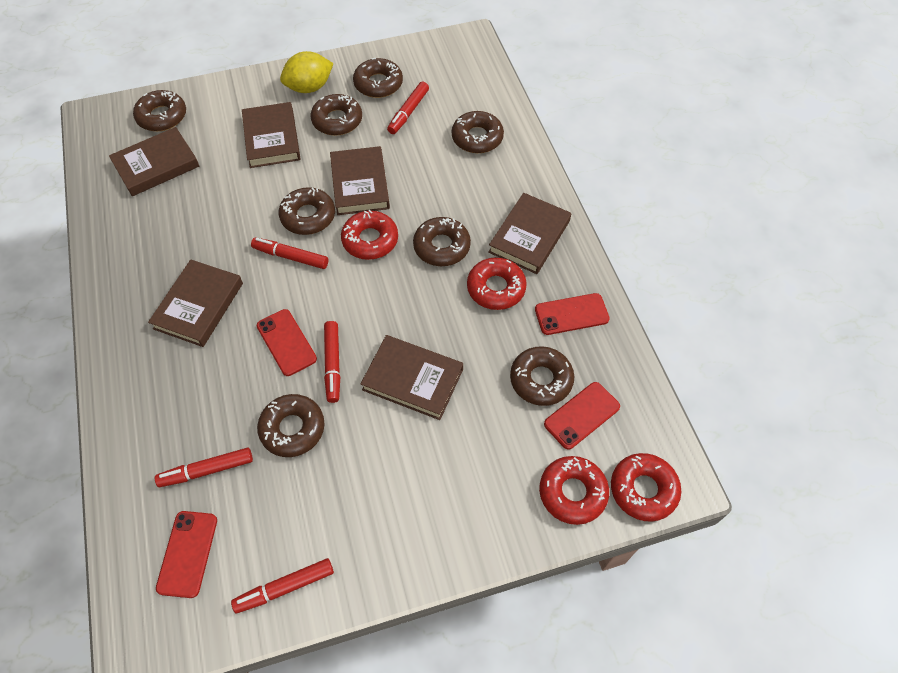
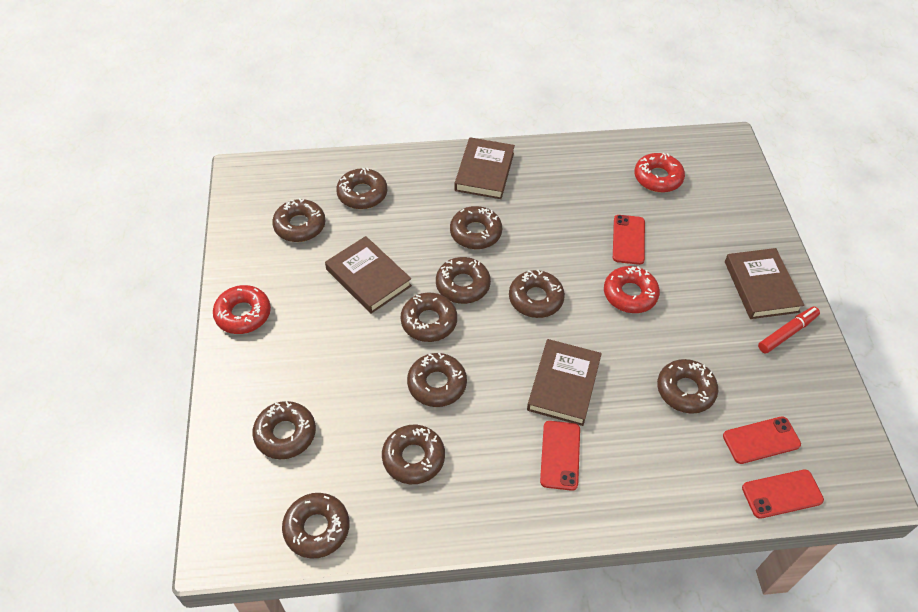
brown book: 6 -> 4
brown donut: 8 -> 11
red donut: 4 -> 3
red marker: 5 -> 1
yellow lemon: 1 -> 0

